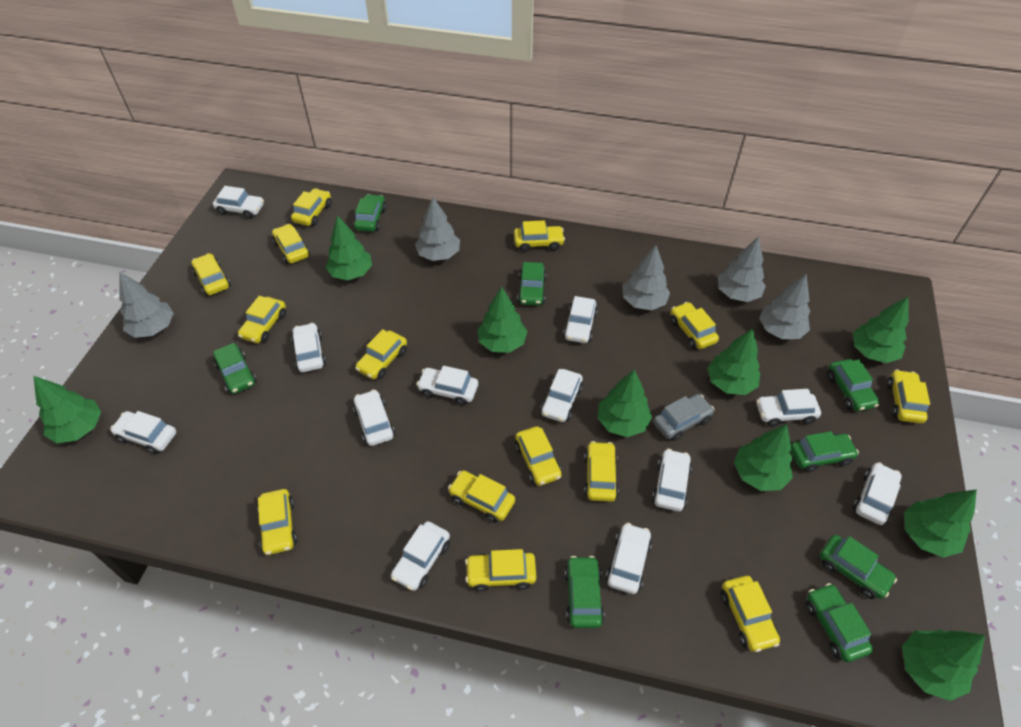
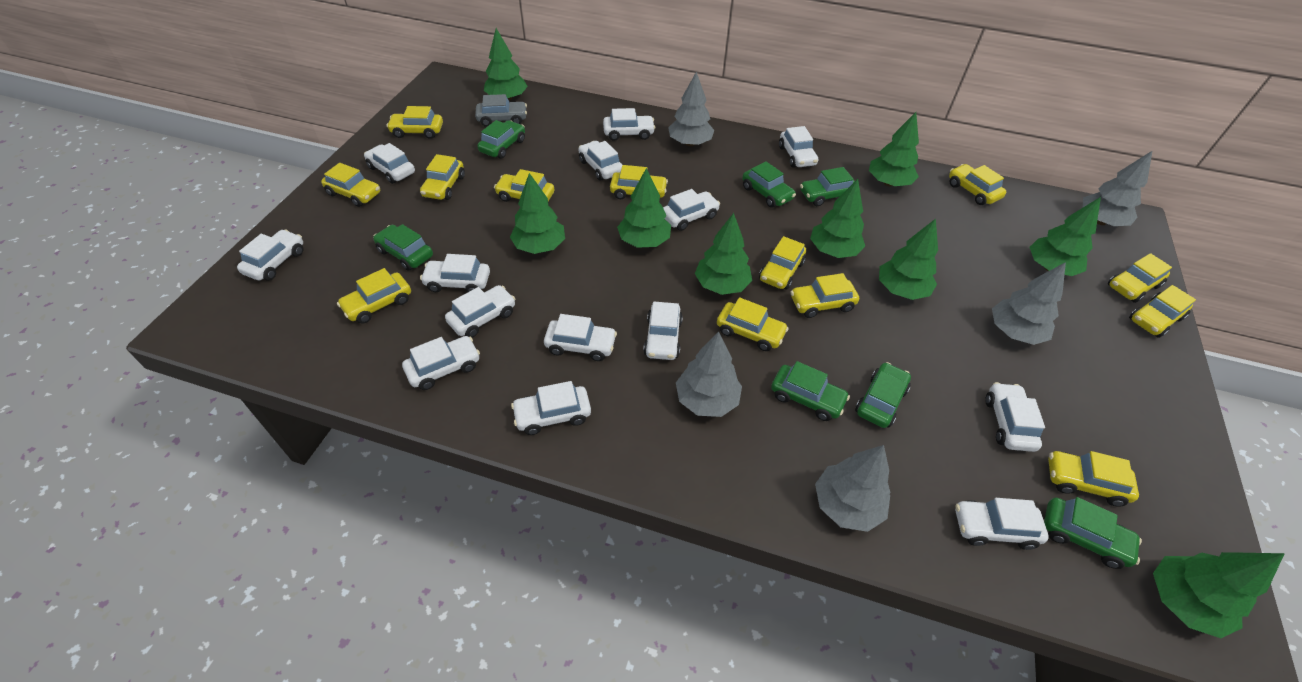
green car: 8 -> 7
white car: 12 -> 14
yellow car: 14 -> 13

